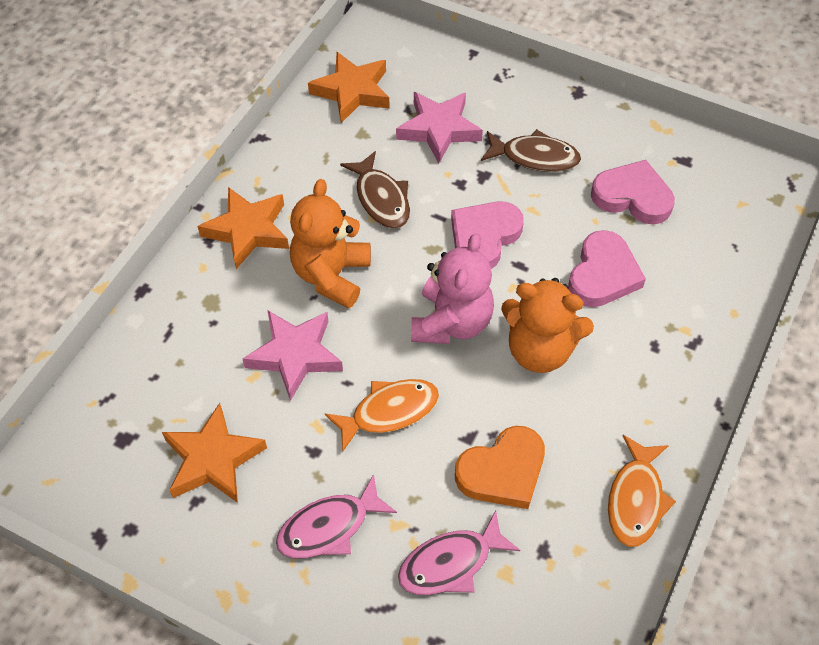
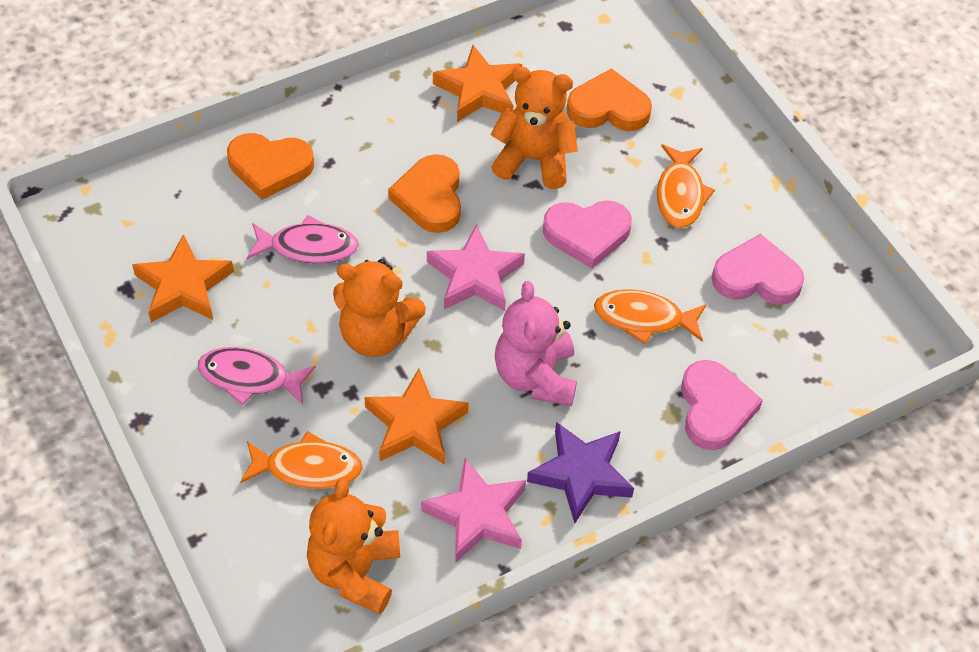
brown fish: 2 -> 0
orange fish: 2 -> 3
orange heart: 1 -> 3
orange teddy bear: 2 -> 3
purple star: 0 -> 1

